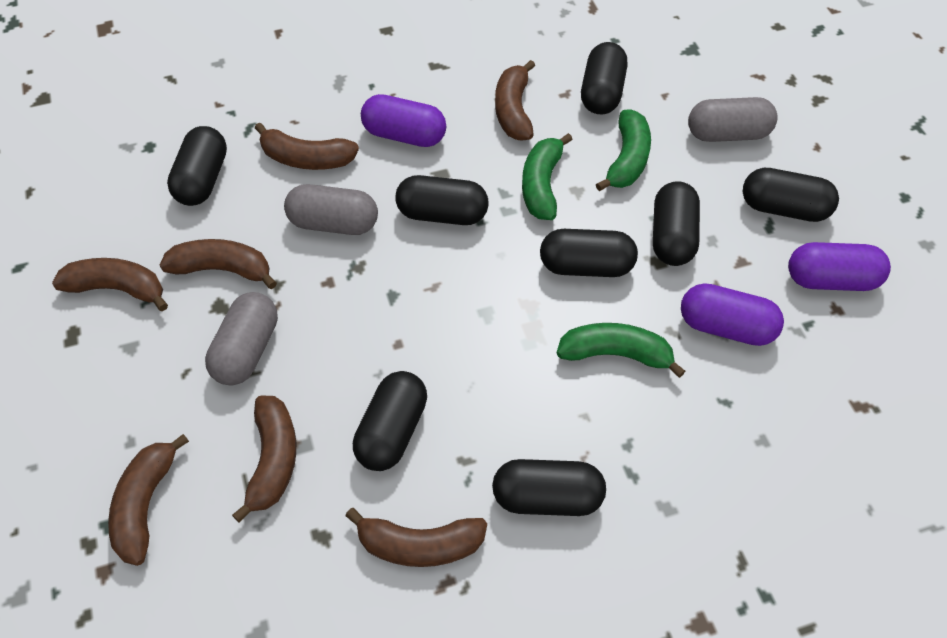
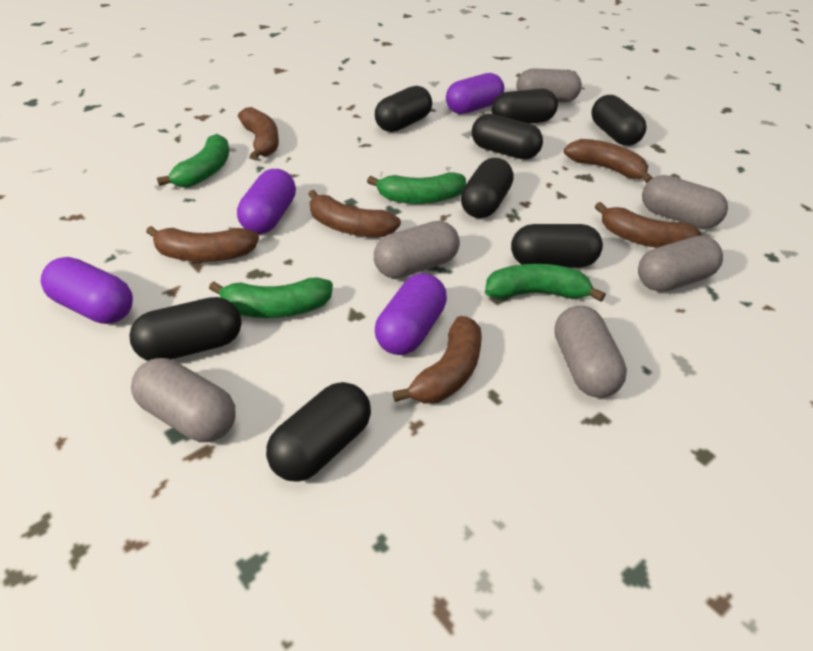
brown banana: 7 -> 6
green banana: 3 -> 4
grey capsule: 3 -> 6
purple capsule: 3 -> 4

